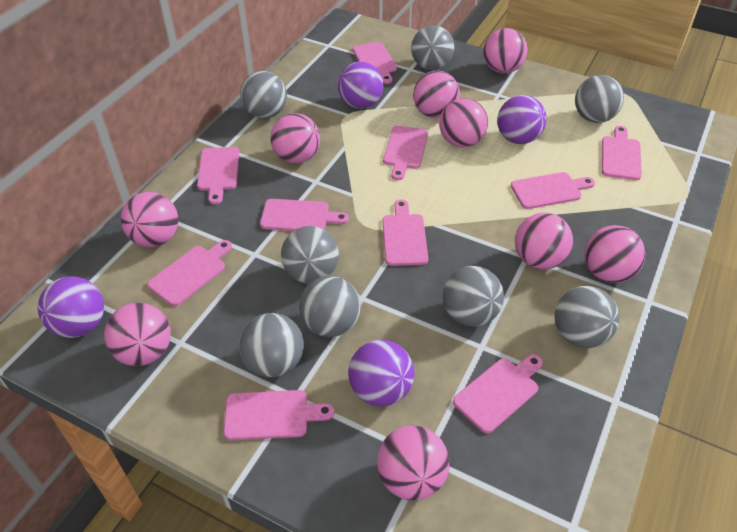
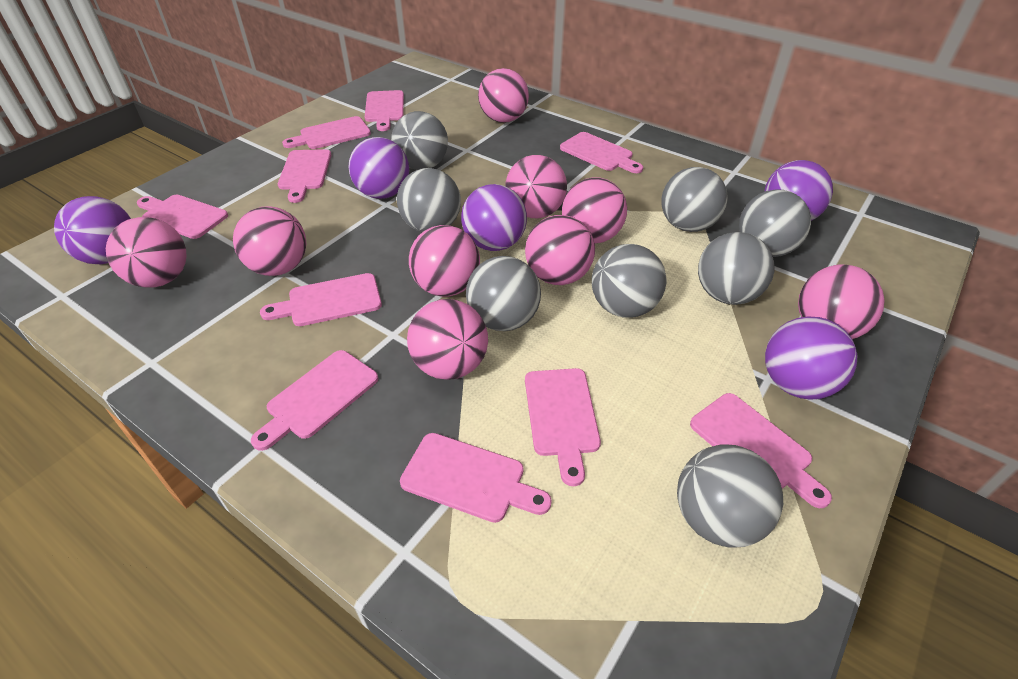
purple ball: 4 -> 5

